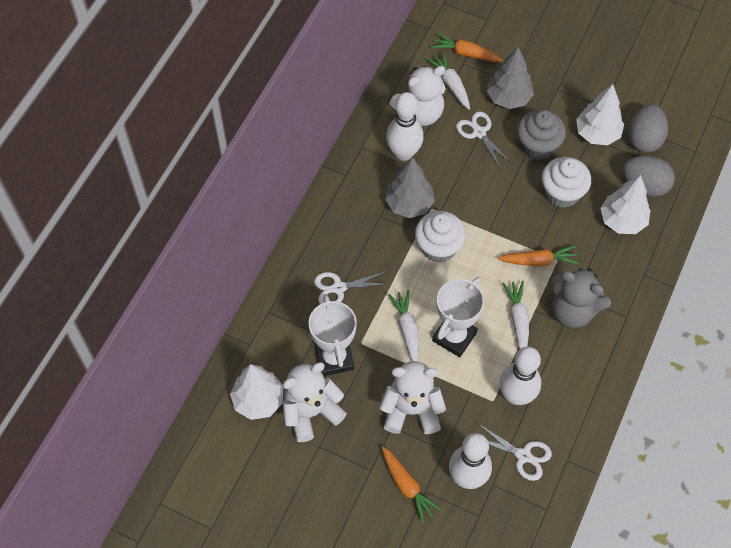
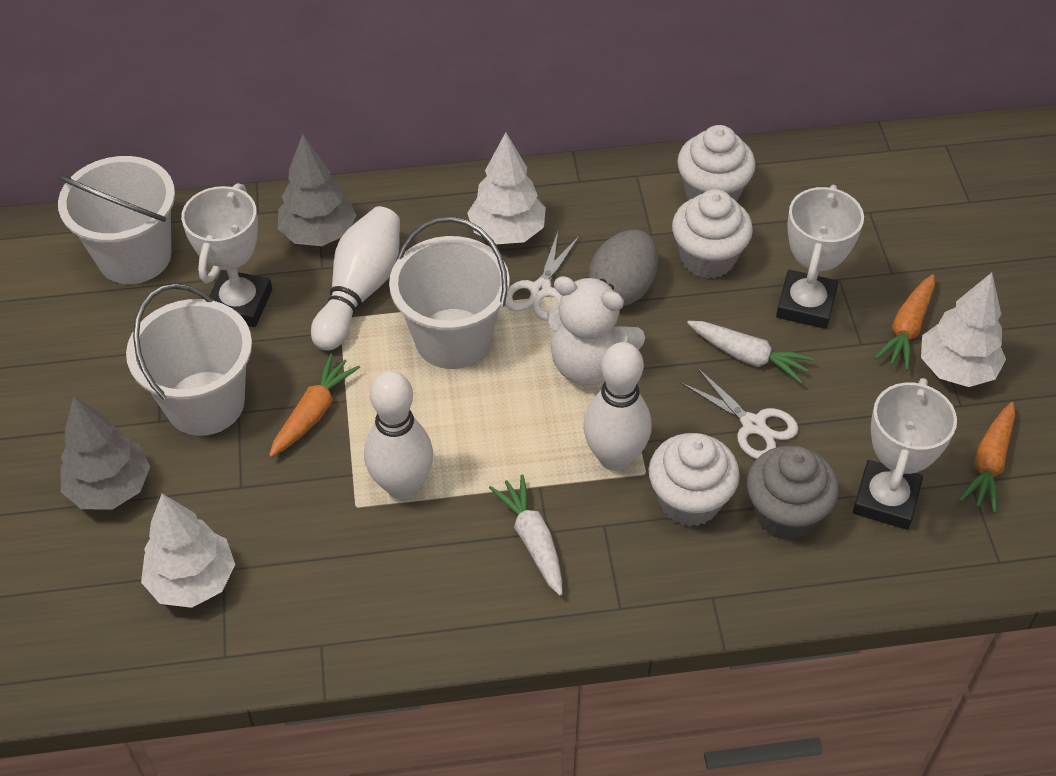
grey egg: 2 -> 1
grey teddy bear: 1 -> 0
white bucket: 0 -> 3
white carrot: 3 -> 2
white cupcake: 2 -> 3
white scissors: 3 -> 2
white teddy bear: 3 -> 1
white trophy: 2 -> 3

